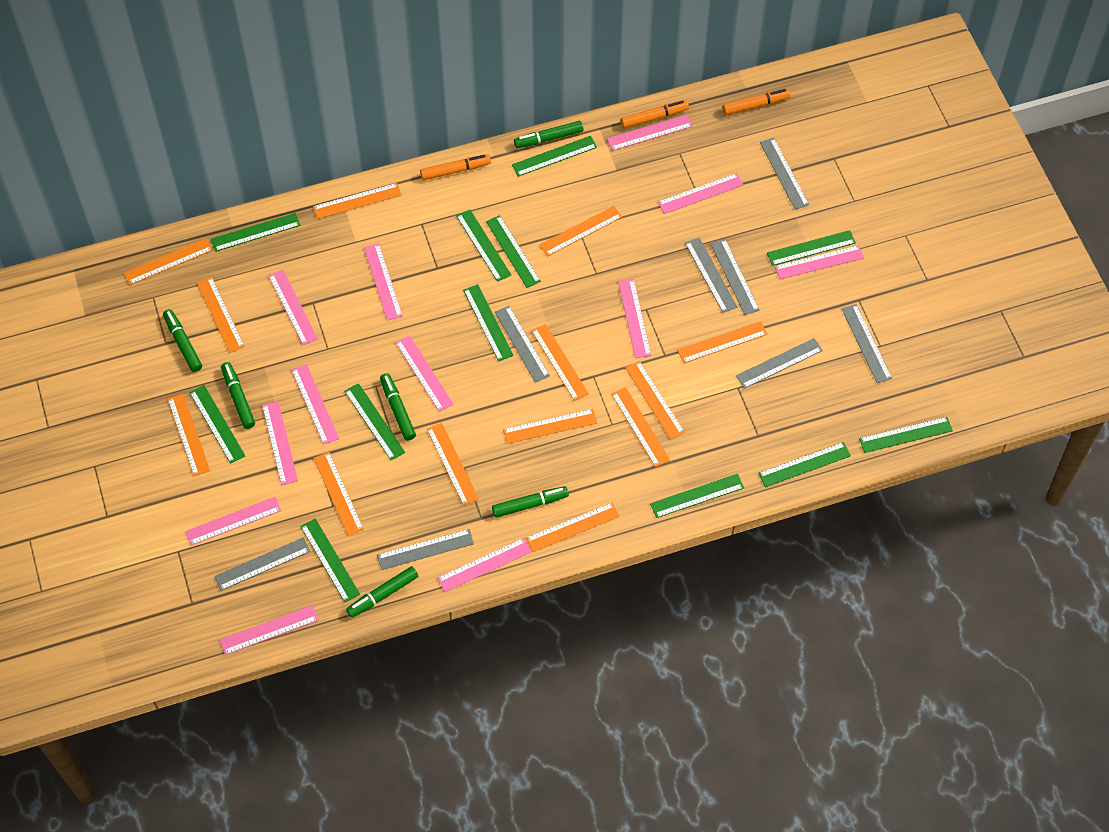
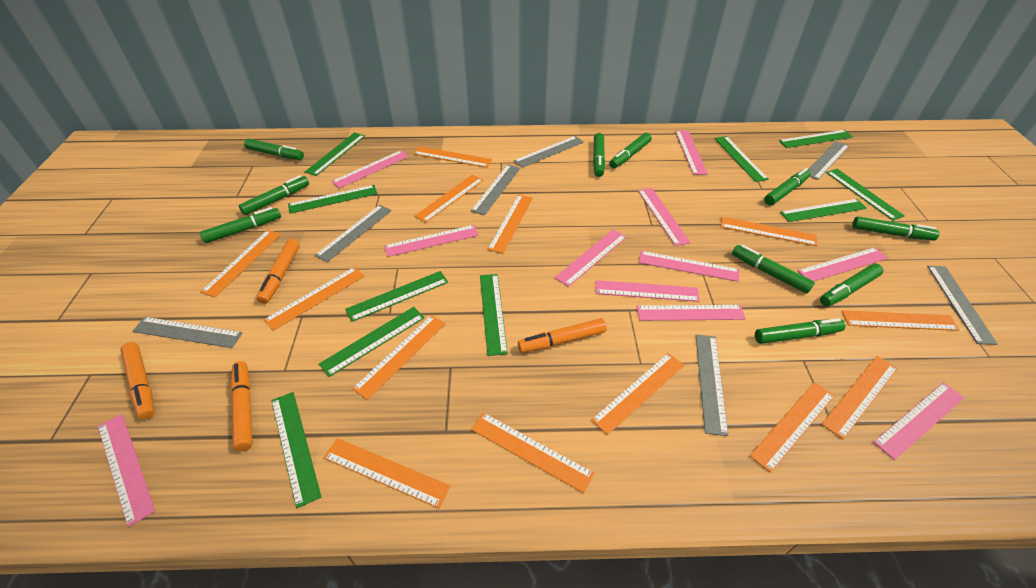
green marker: 6 -> 10
green ruler: 12 -> 10
grey ruler: 8 -> 7
orange marker: 3 -> 4
pink ruler: 12 -> 11

